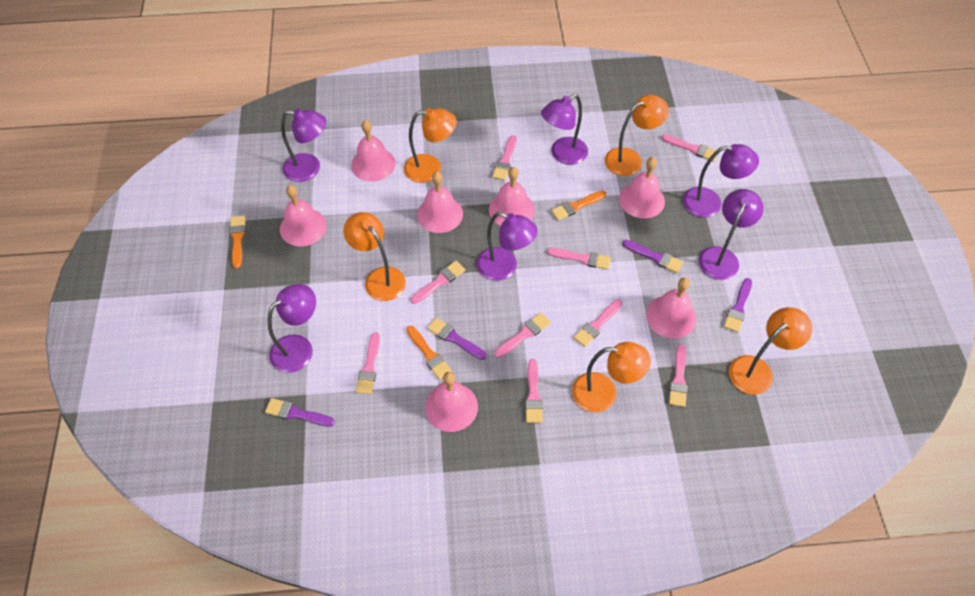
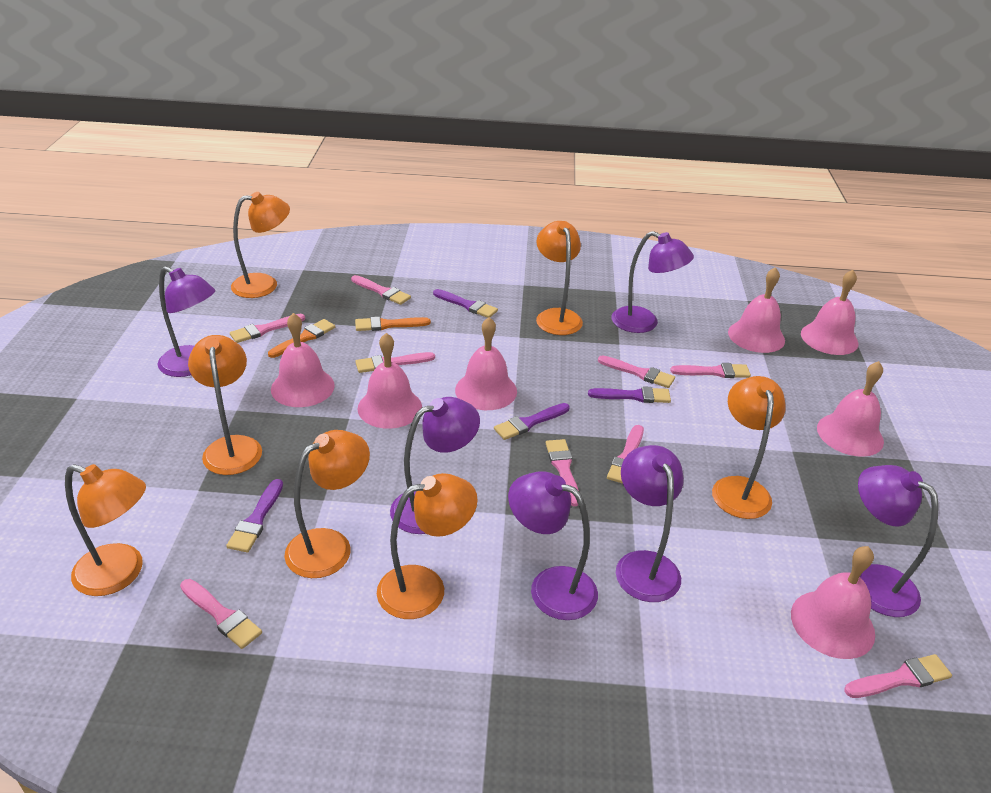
orange brush: 3 -> 2
orange lamp: 5 -> 7

